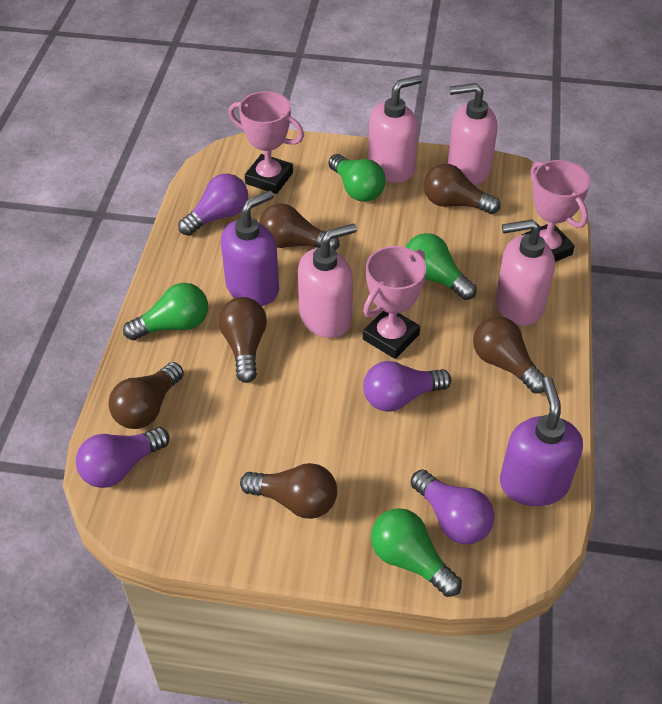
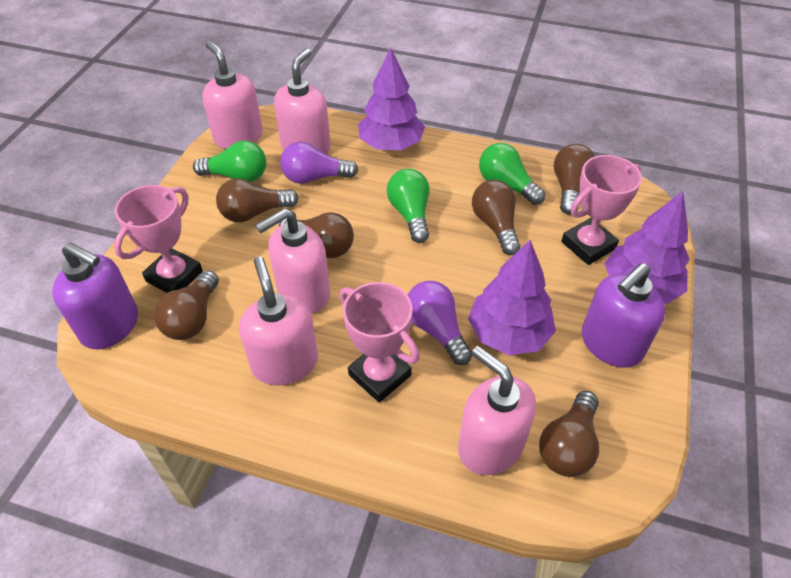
green light bulb: 4 -> 3
pink soap dispenser: 4 -> 5
purple light bulb: 4 -> 2
purple tree: 0 -> 3

